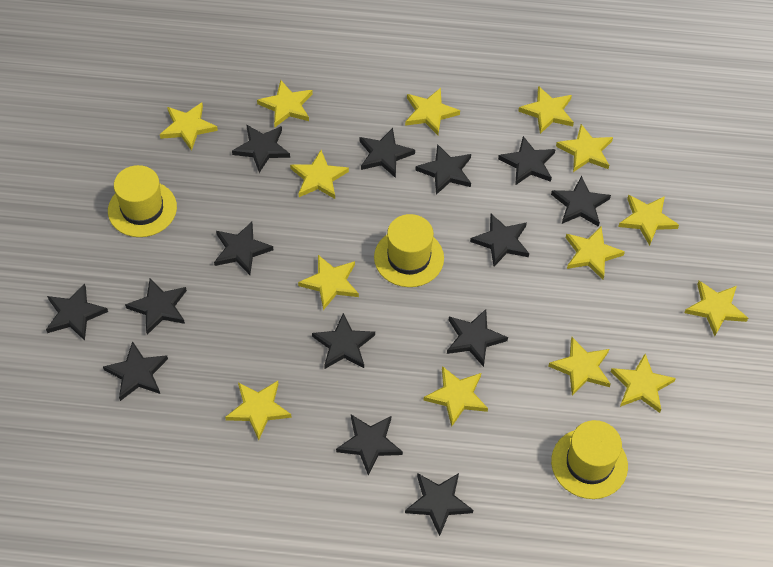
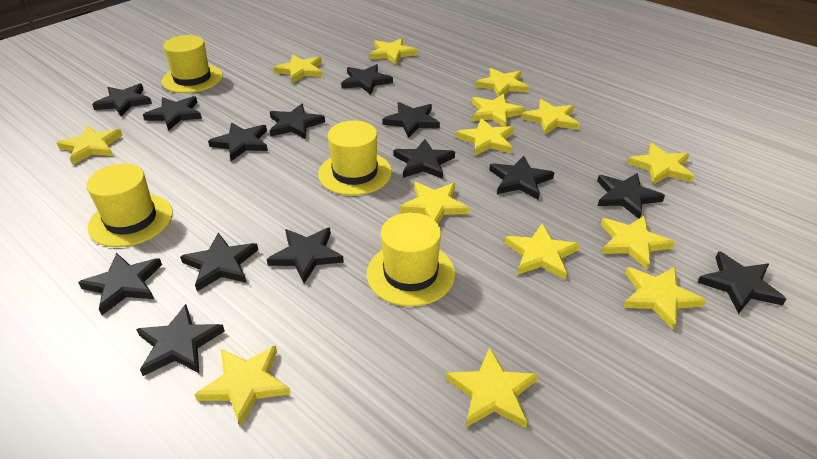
yellow hat: 3 -> 4

